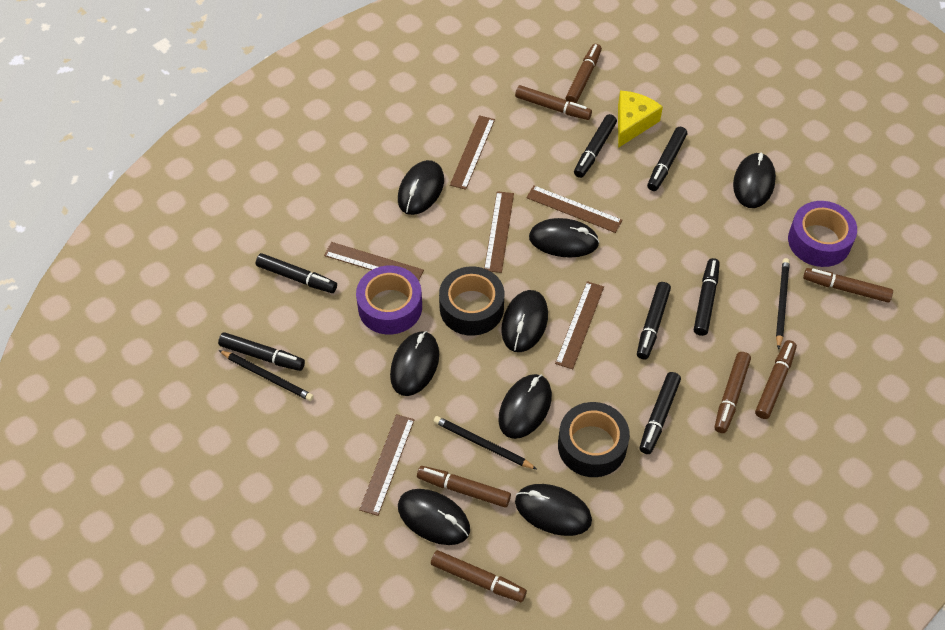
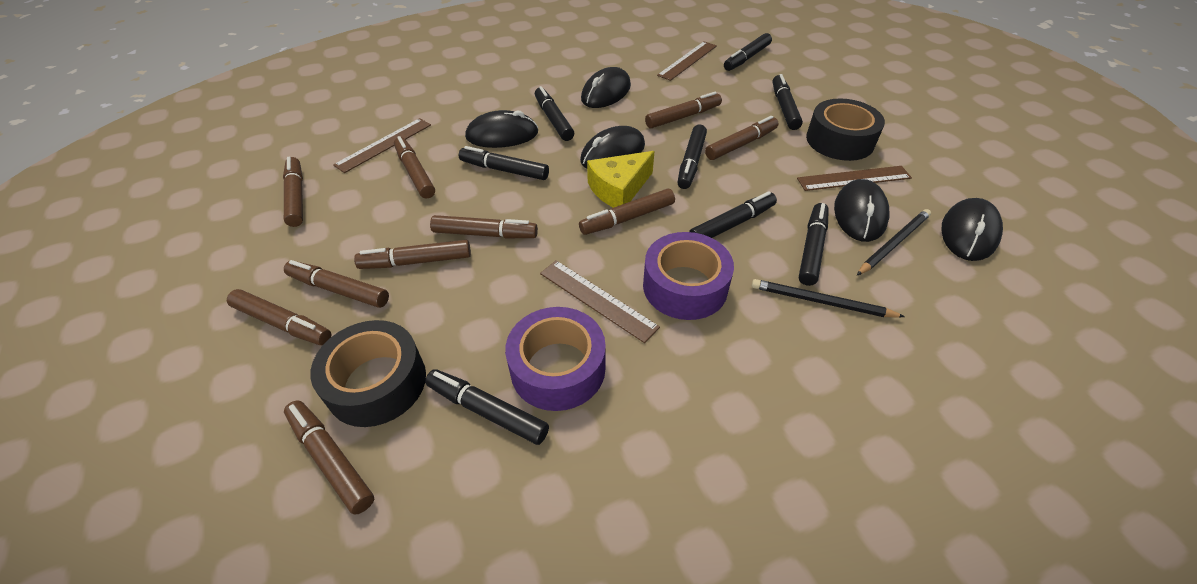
black marker: 7 -> 8
black mouse: 8 -> 5
black pencil: 3 -> 2
brown marker: 7 -> 10
brown ruler: 6 -> 4

